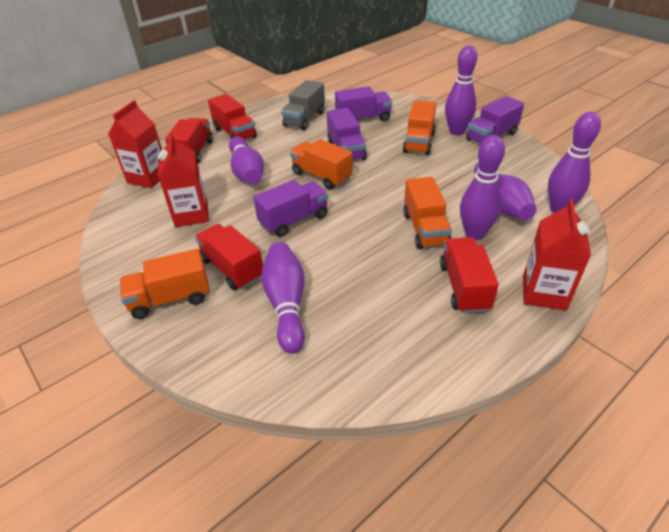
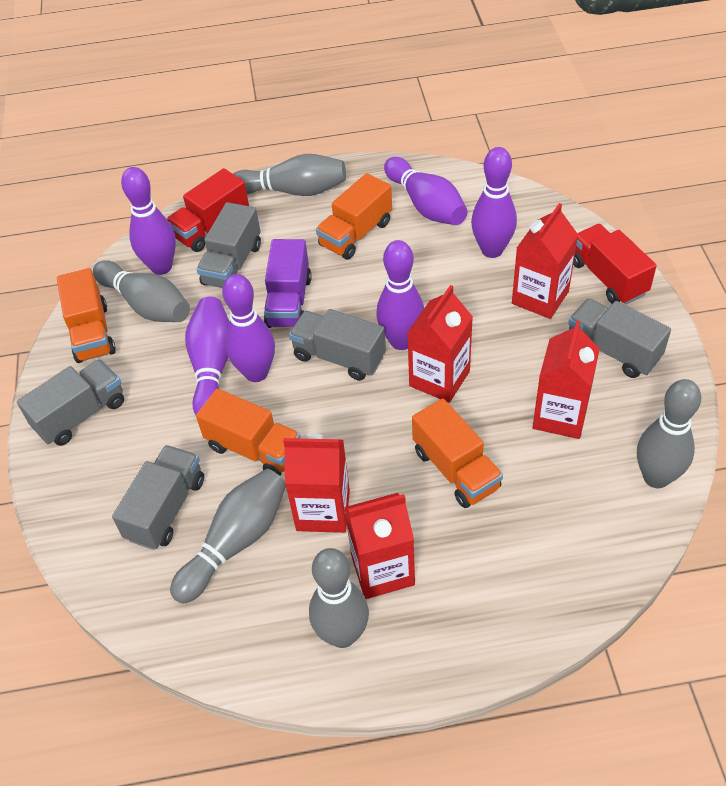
grey bowling pin: 0 -> 5
grey truck: 1 -> 5
purple truck: 4 -> 1
red carton: 3 -> 5
red truck: 4 -> 2

